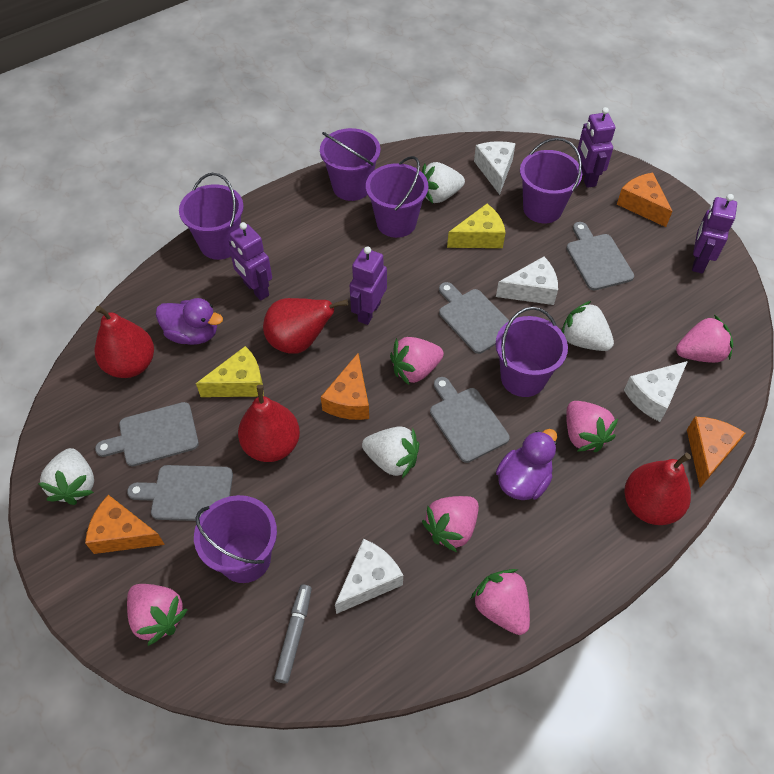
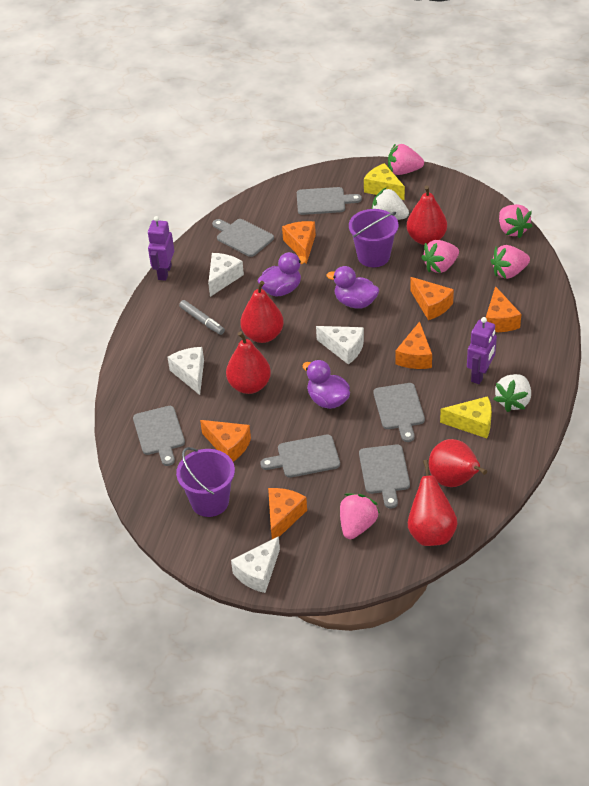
grey cutting board: 5 -> 6
orange cheese: 4 -> 6
pink strawberry: 6 -> 5
purple bucket: 6 -> 2
purple duck: 2 -> 3
purple robot: 4 -> 2
red pear: 4 -> 5
white strawberry: 4 -> 2

